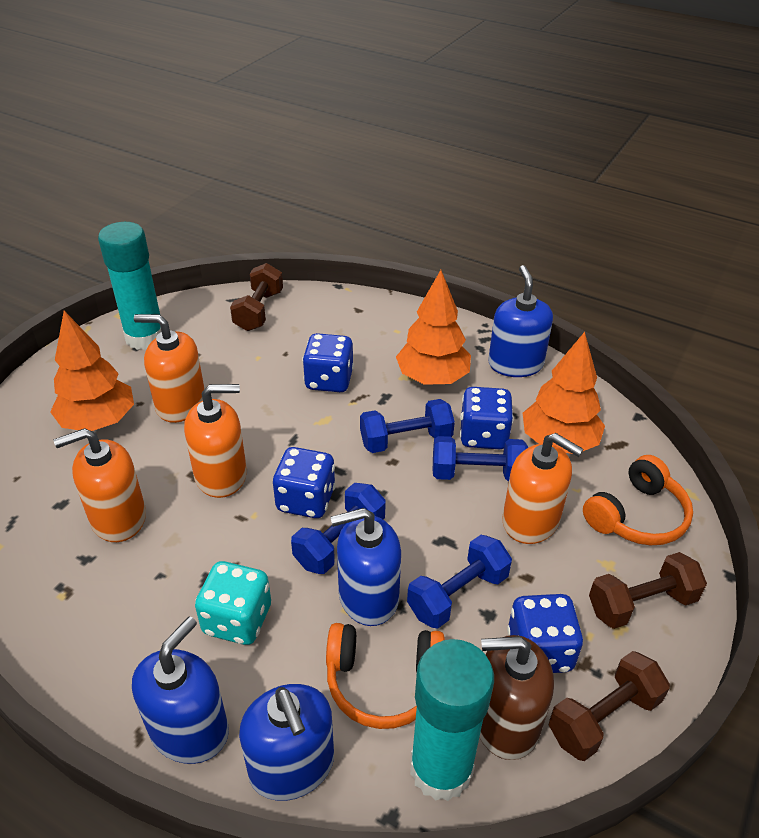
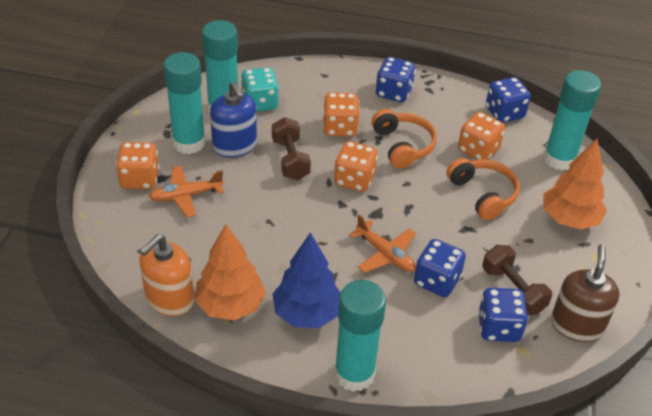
blue dumbbell: 4 -> 0
blue soap dispenser: 4 -> 1
blue tree: 0 -> 1
brown dumbbell: 3 -> 2
orange dice: 0 -> 4
orange plane: 0 -> 2
orange soap dispenser: 4 -> 1
orange tree: 3 -> 2
turquoise glue stick: 2 -> 4

